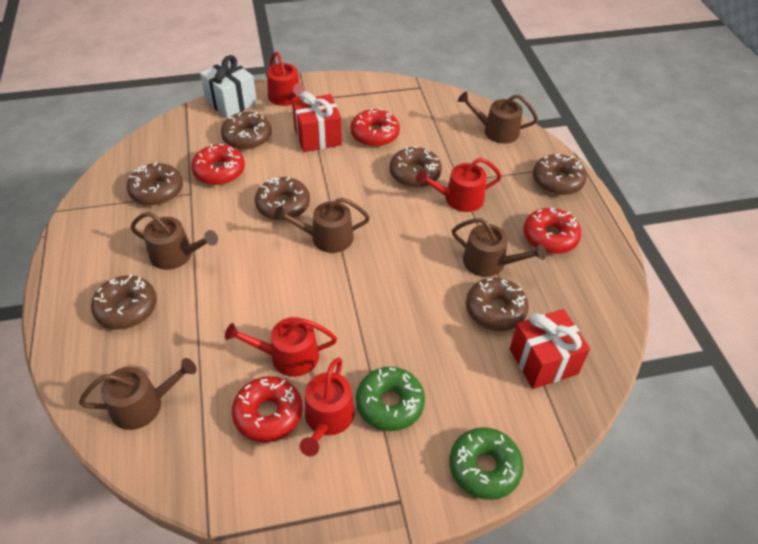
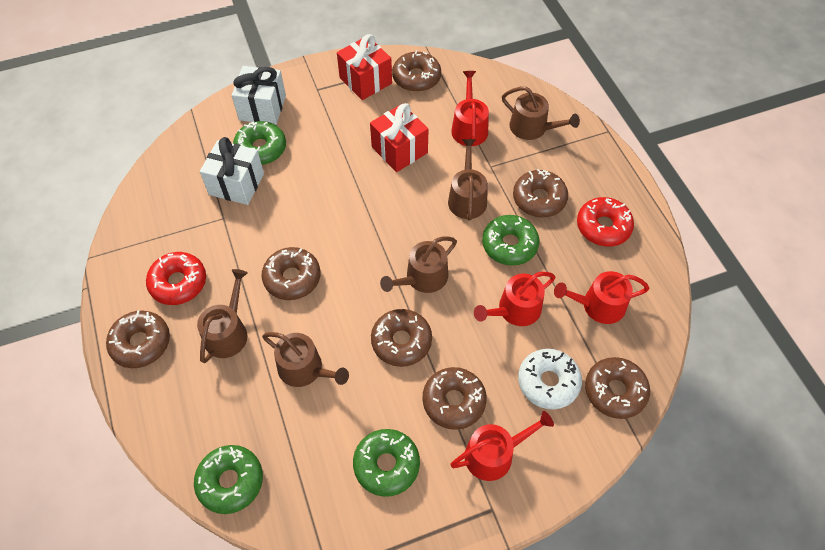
green donut: 2 -> 4
red donut: 4 -> 2
white donut: 0 -> 1
white gift: 1 -> 2

